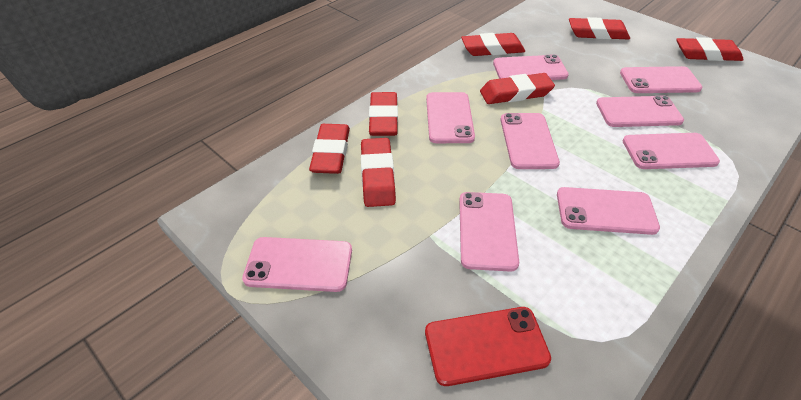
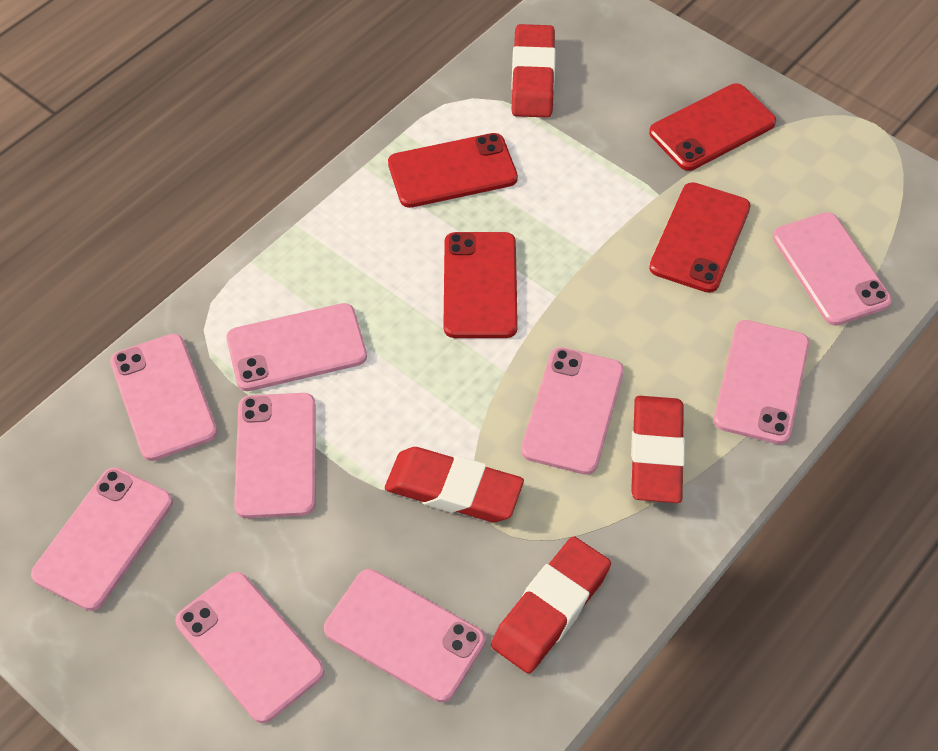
red eraser: 7 -> 4
red phone: 1 -> 4

